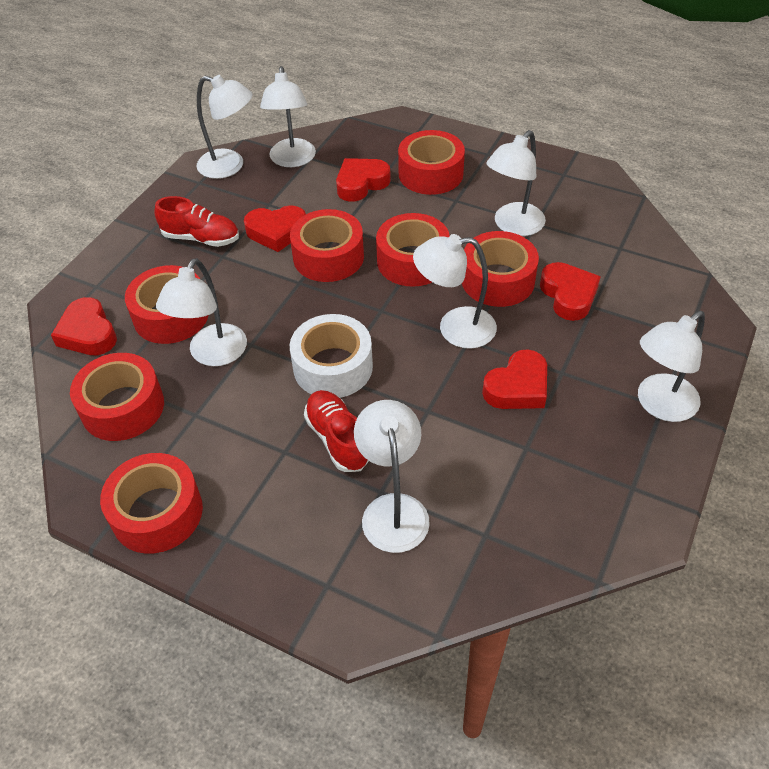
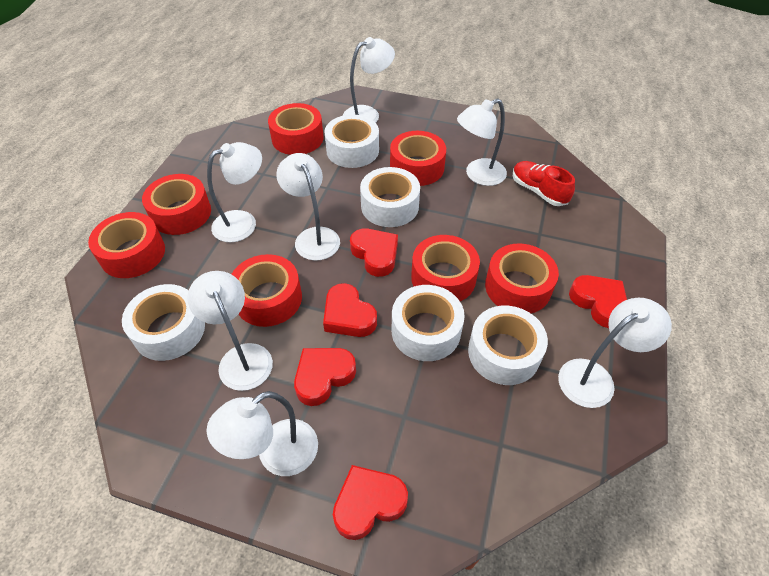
red shoe: 2 -> 1
white tape: 1 -> 5

